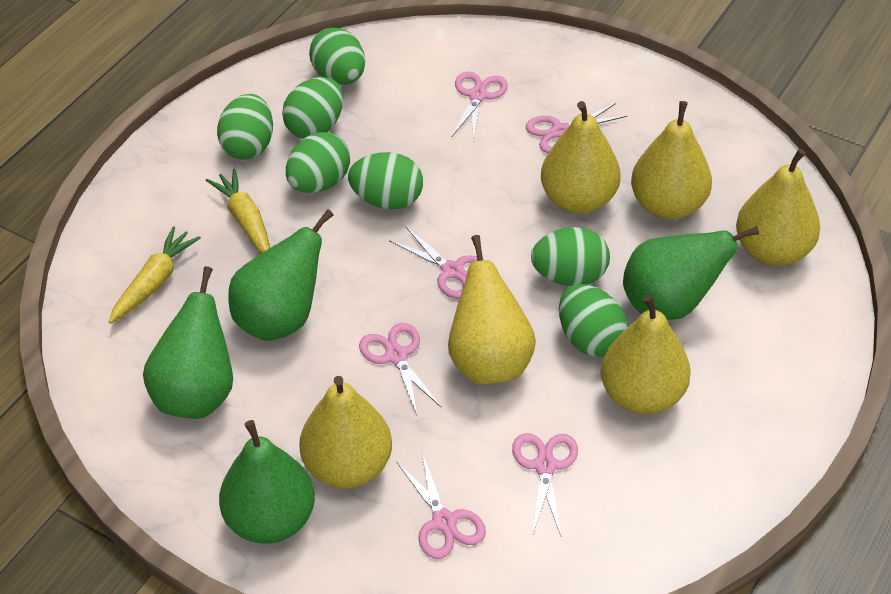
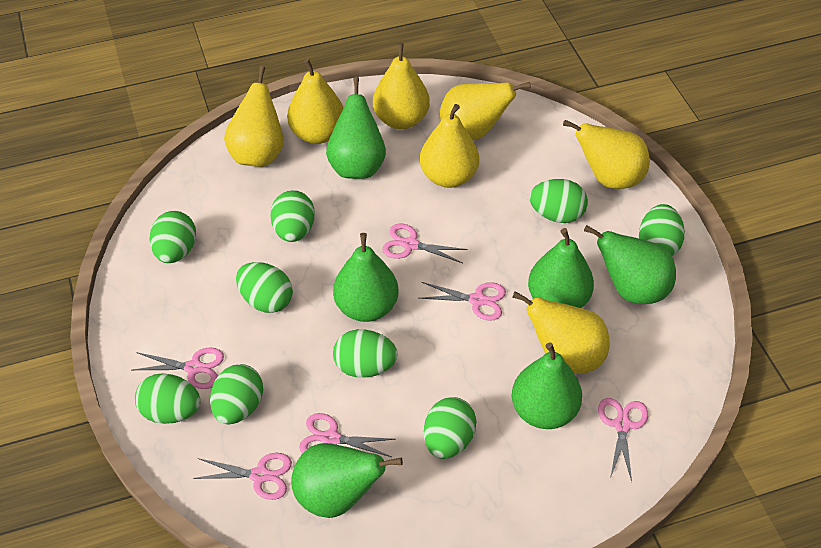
green egg: 7 -> 9
green pear: 4 -> 6
yellow carrot: 2 -> 0
yellow pear: 6 -> 7

